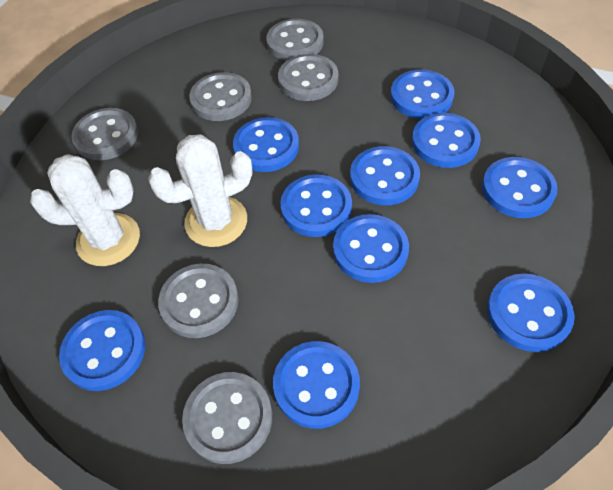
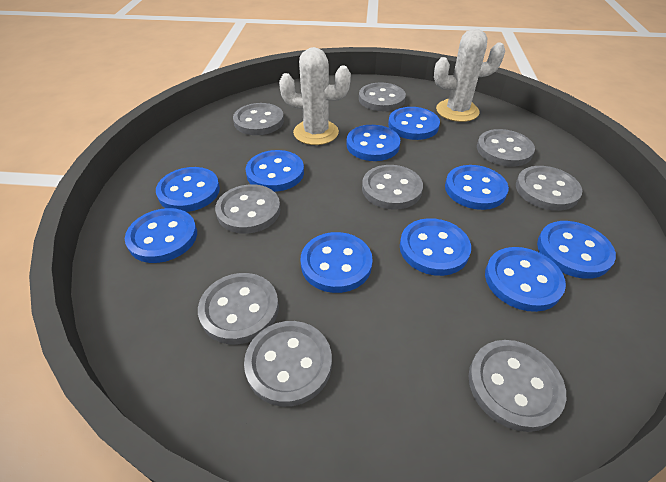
grey button: 6 -> 9

